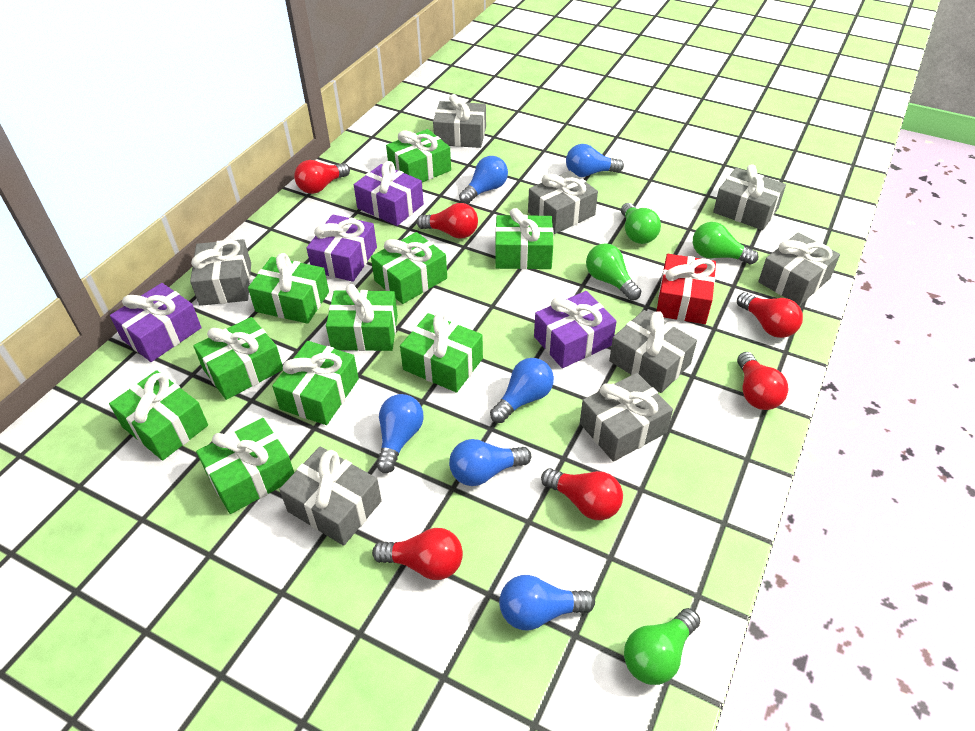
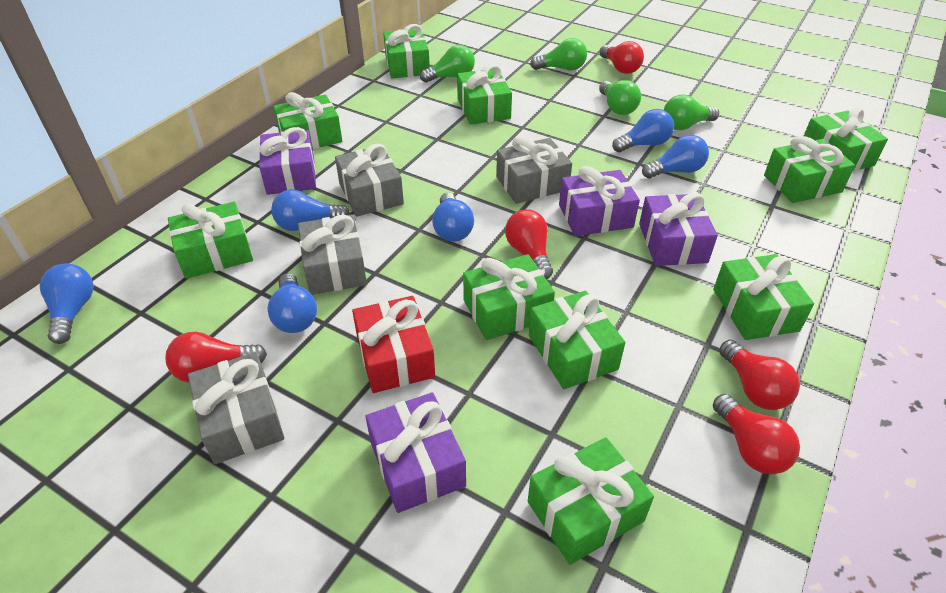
grey gift: 8 -> 4
red light bulb: 6 -> 5

